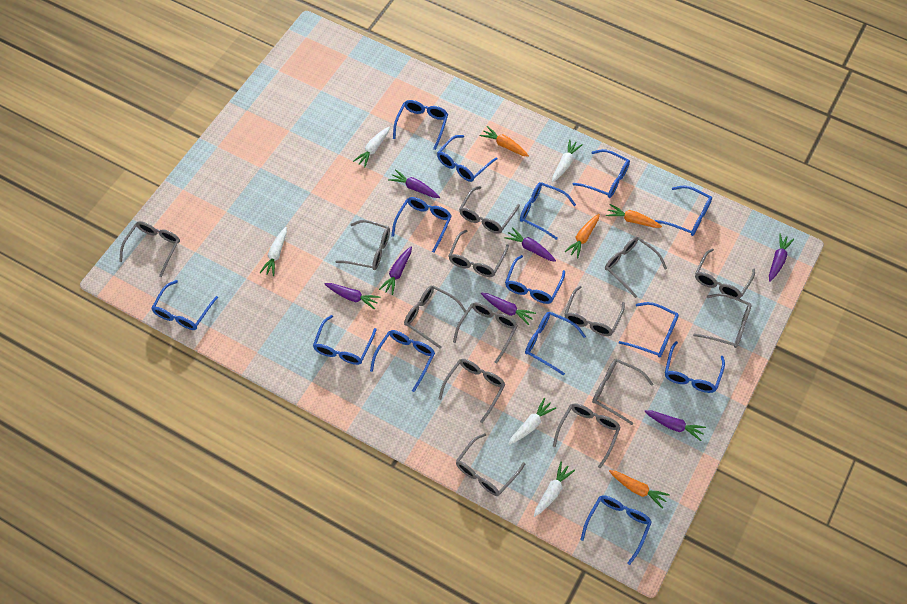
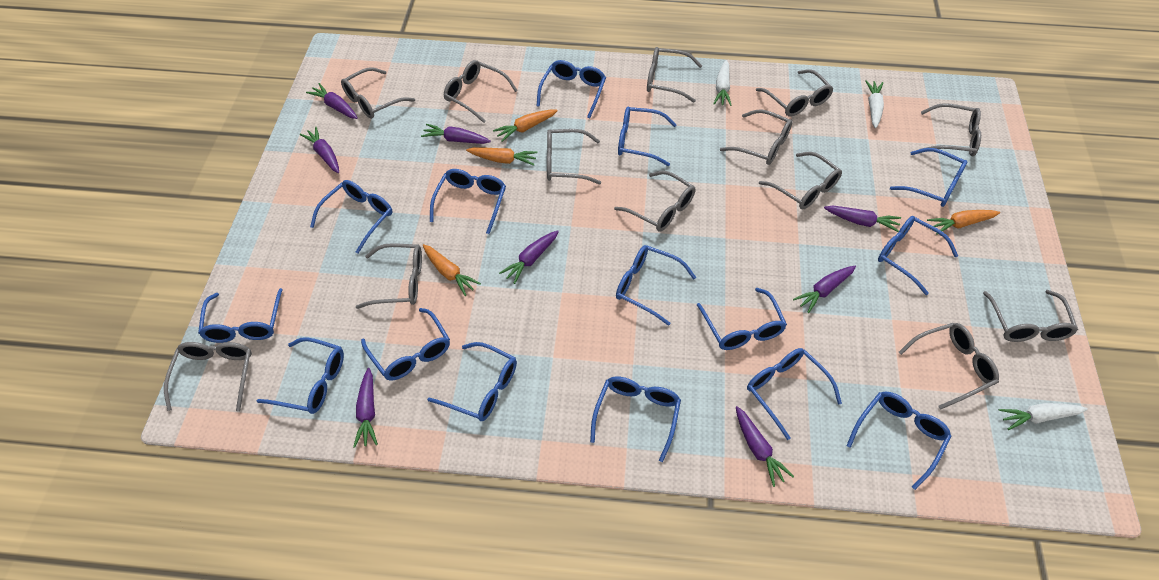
blue glasses: 14 -> 15
grey glasses: 14 -> 13
purple carrot: 7 -> 8
white carrot: 5 -> 3

